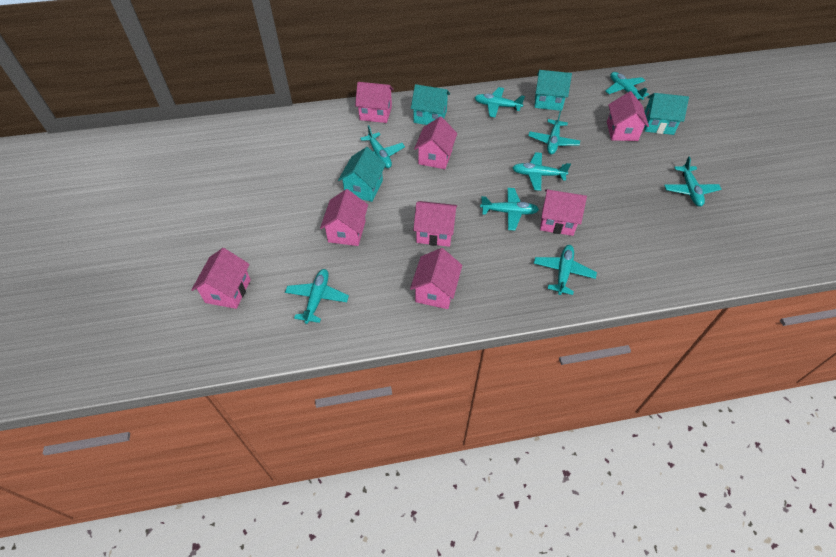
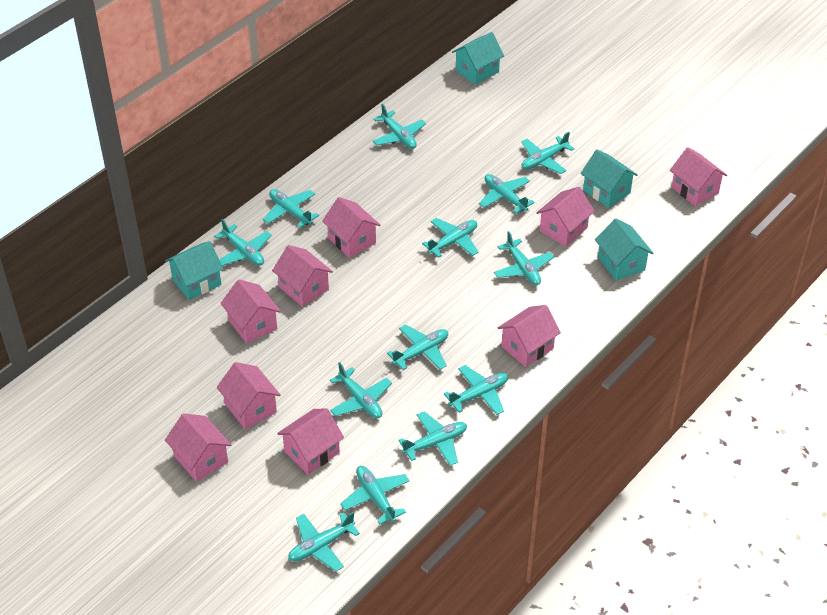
pink house: 8 -> 9
turquoise plane: 9 -> 13

